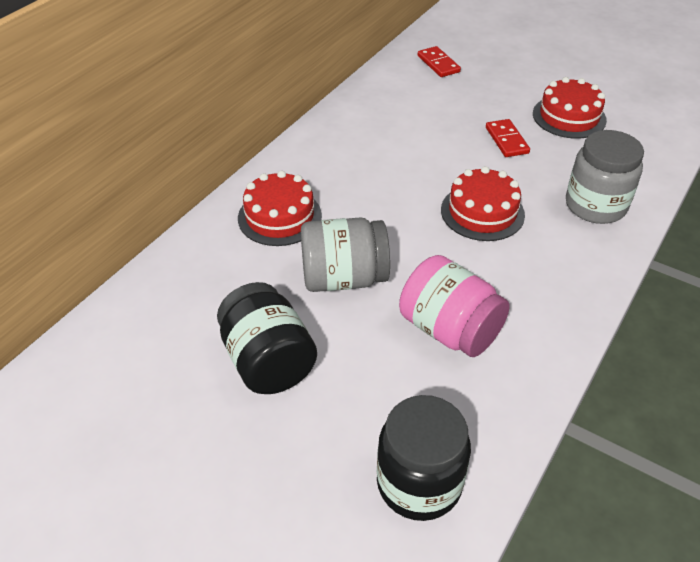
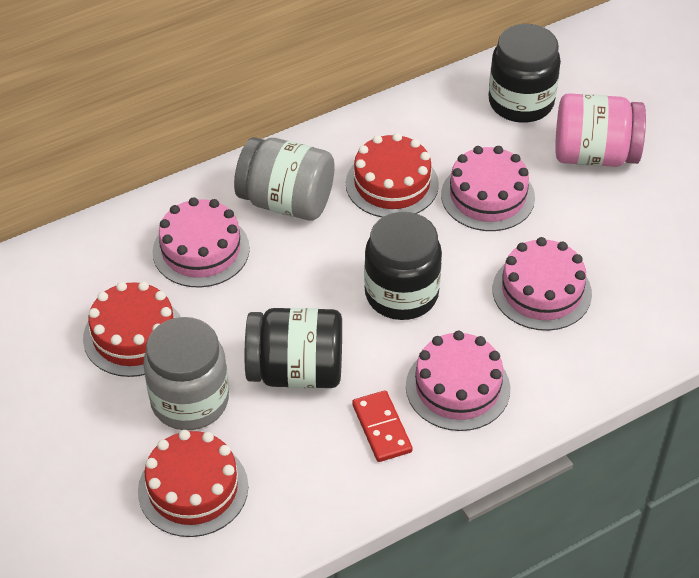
black jar: 2 -> 3
pink cake: 0 -> 4
red domino: 2 -> 1

